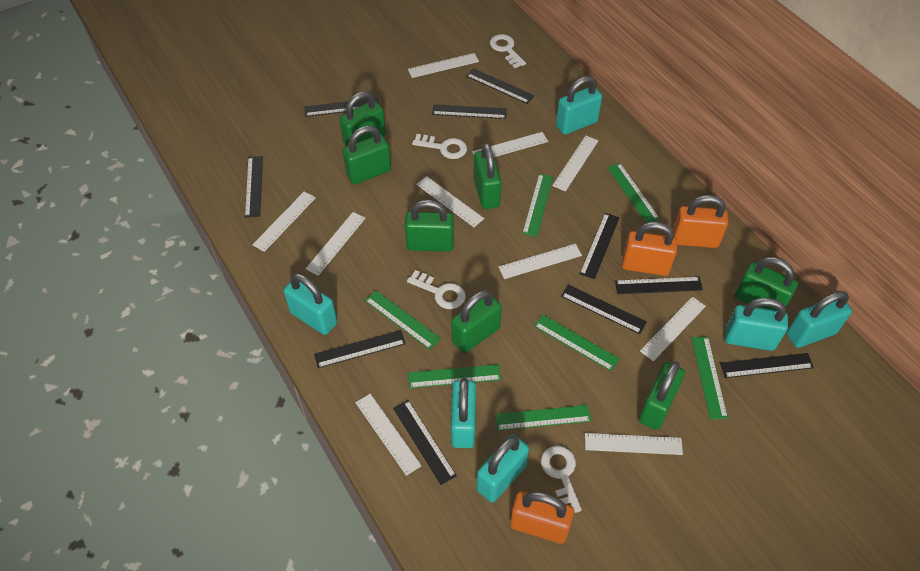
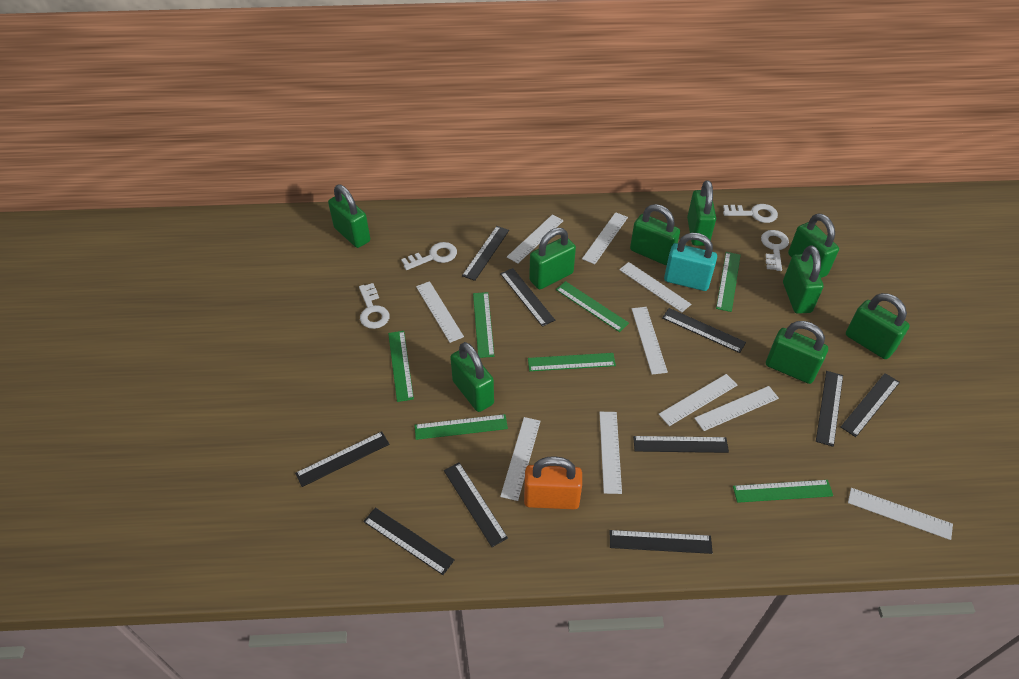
green padlock: 7 -> 9
orange padlock: 3 -> 1
turquoise padlock: 6 -> 1

